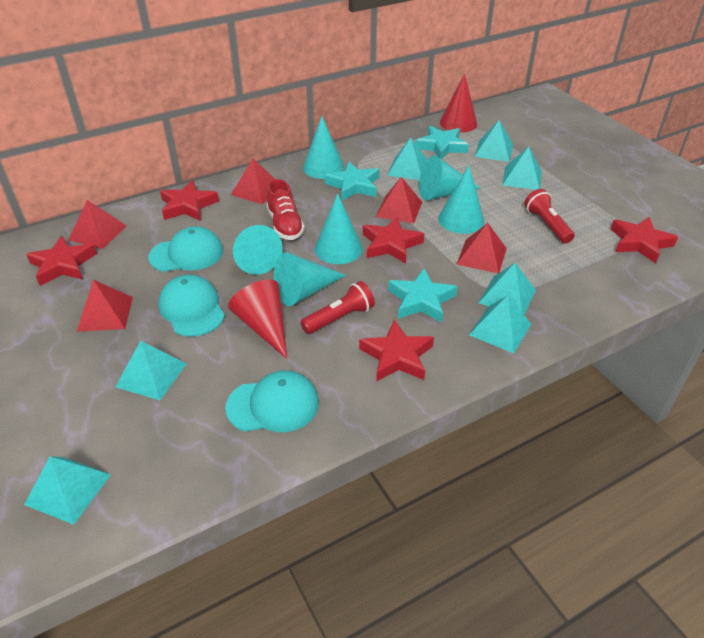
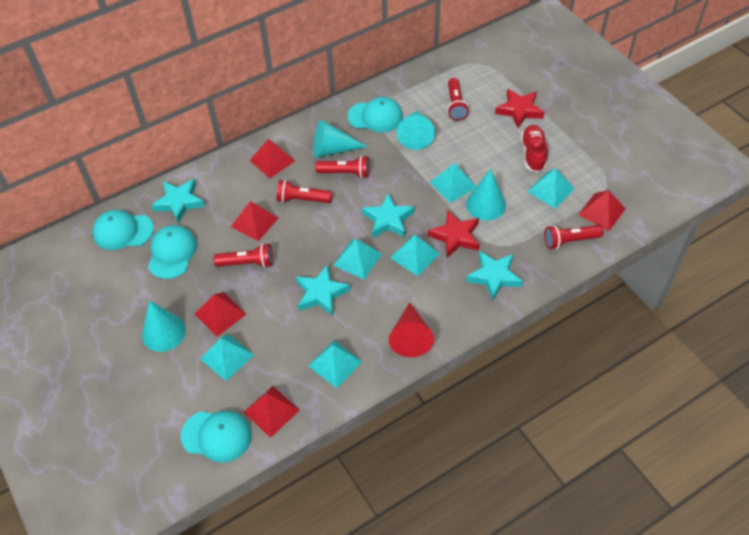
red cone: 2 -> 1
red flashlight: 2 -> 5
red star: 5 -> 2
turquoise cap: 3 -> 4
turquoise cone: 6 -> 4
turquoise pyramid: 7 -> 6
turquoise star: 3 -> 4

